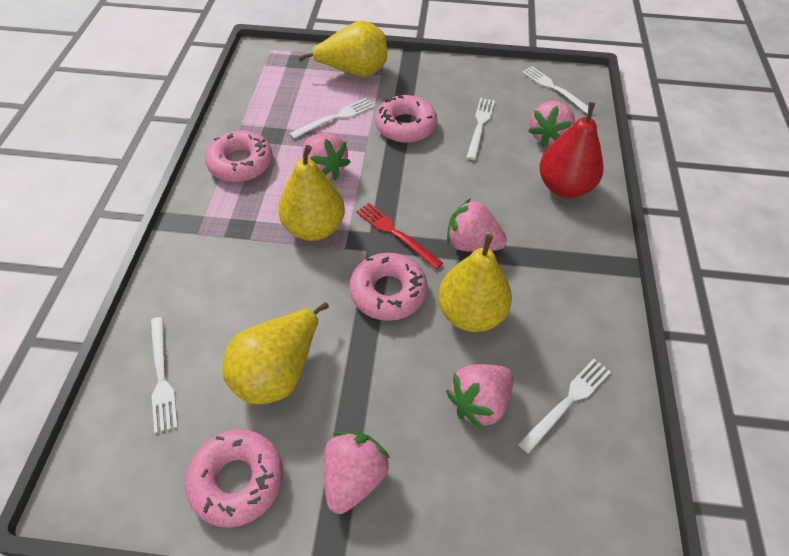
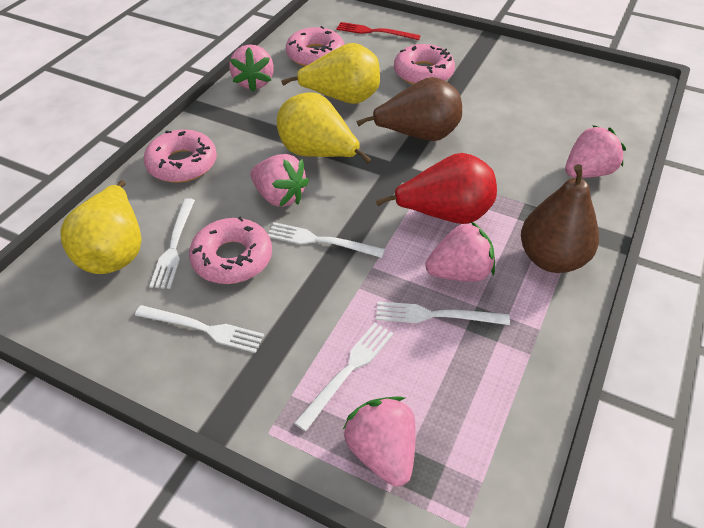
brown pear: 0 -> 2
yellow pear: 4 -> 3

